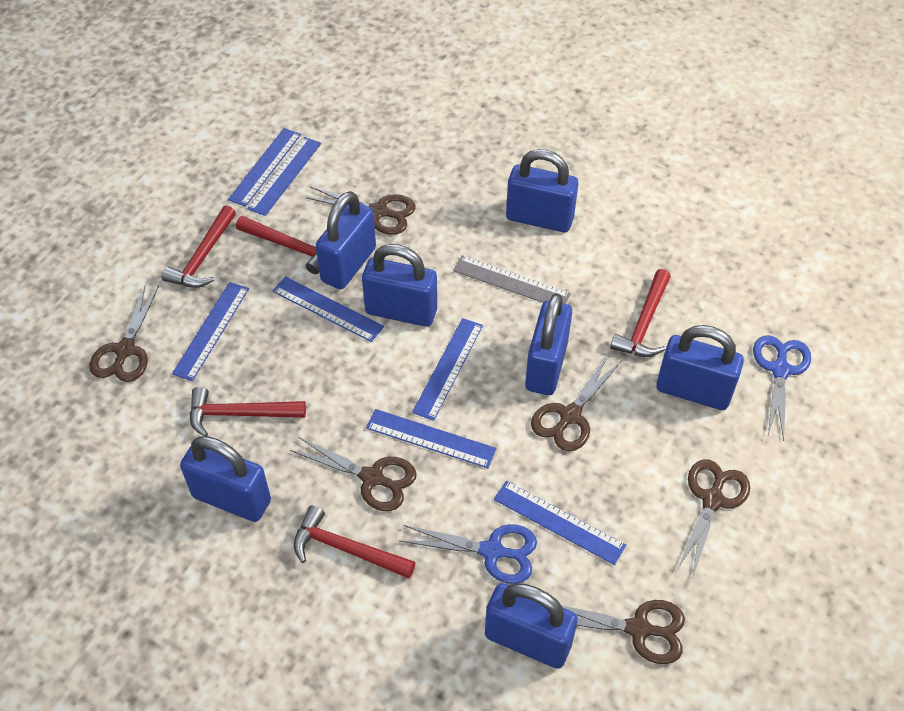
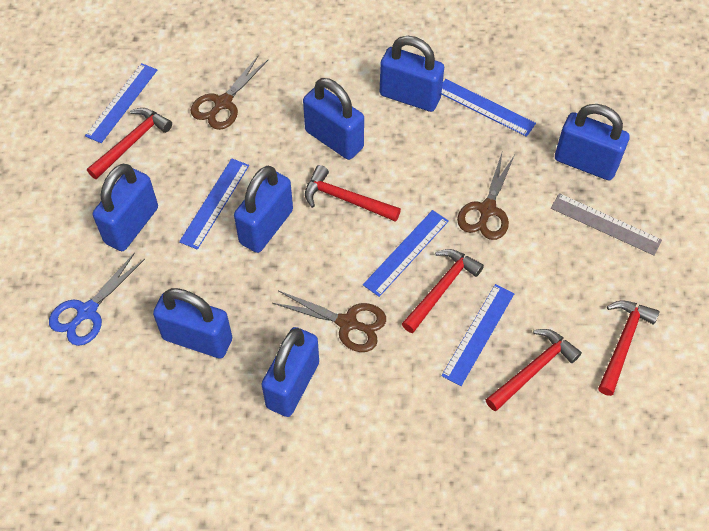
blue ruler: 7 -> 5
blue scissors: 2 -> 1
brown scissors: 6 -> 3

